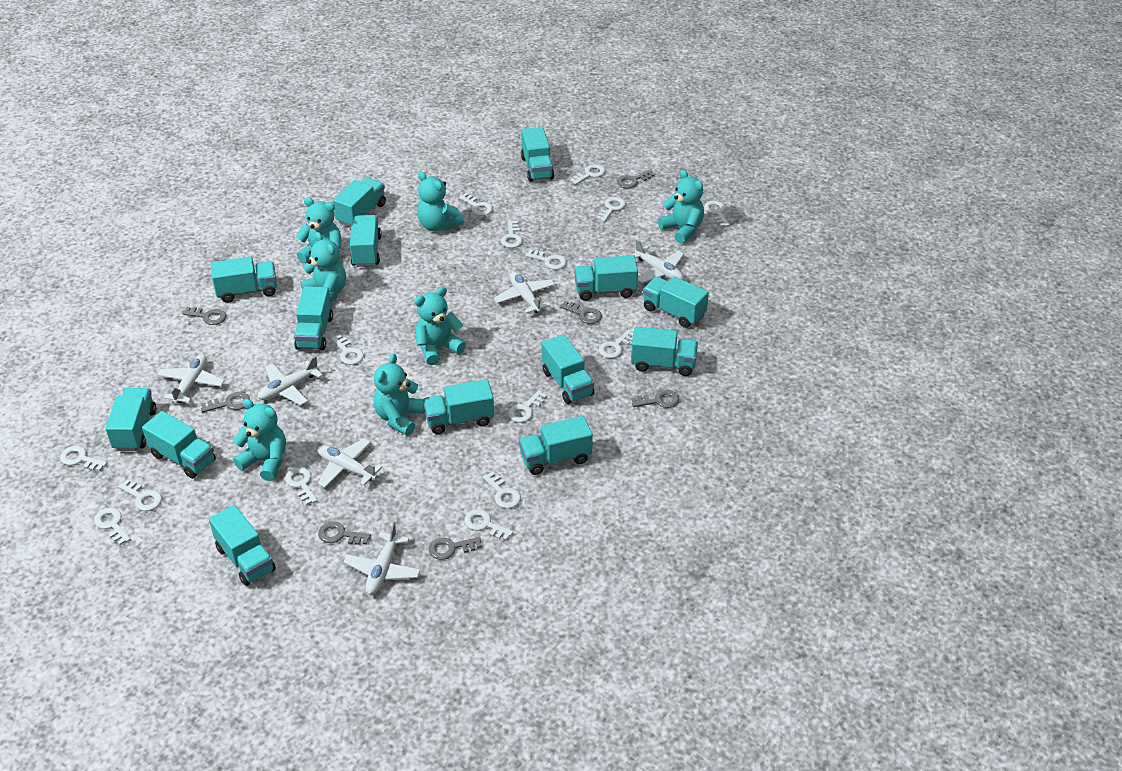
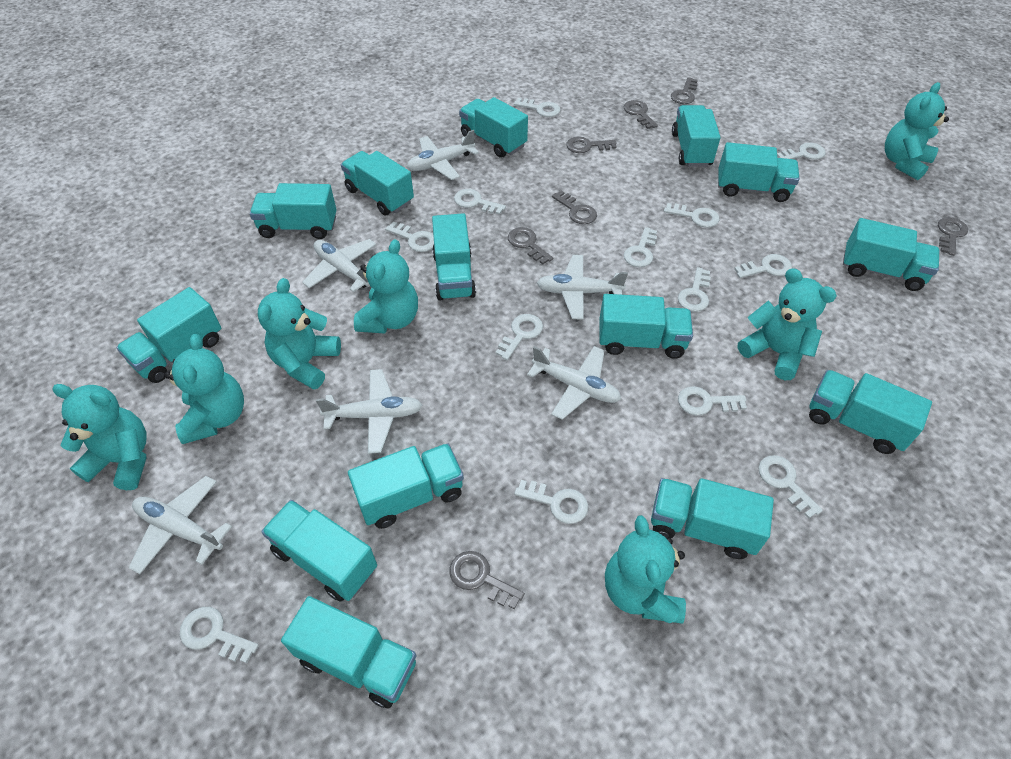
white key: 15 -> 13

